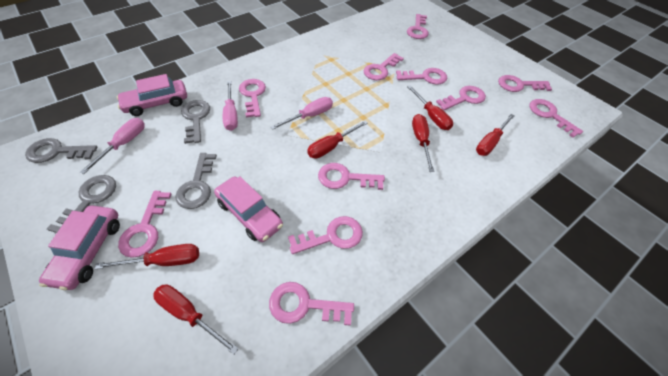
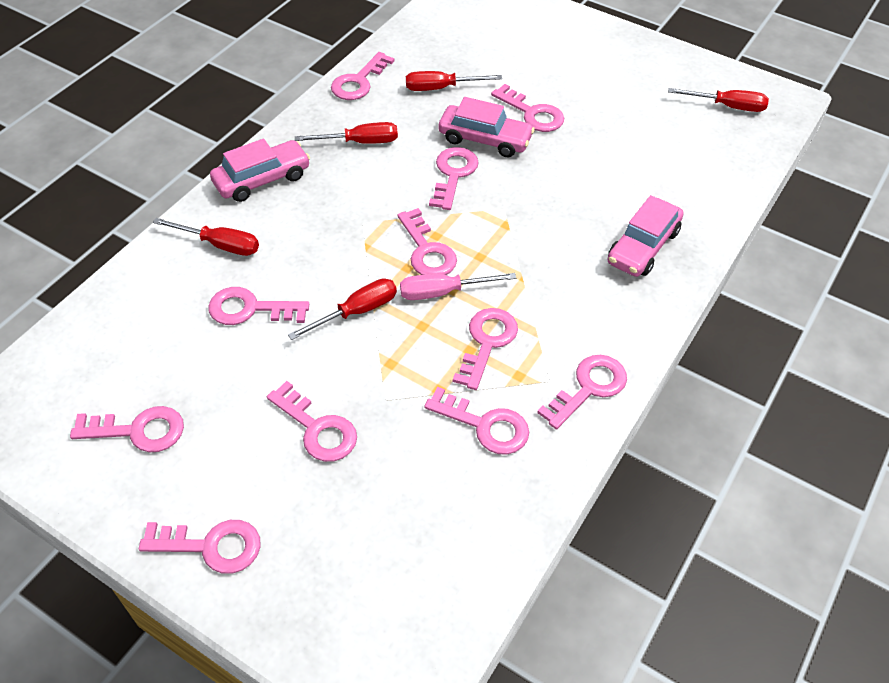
grey key: 4 -> 0
pink screwdriver: 3 -> 1
red screwdriver: 6 -> 5

